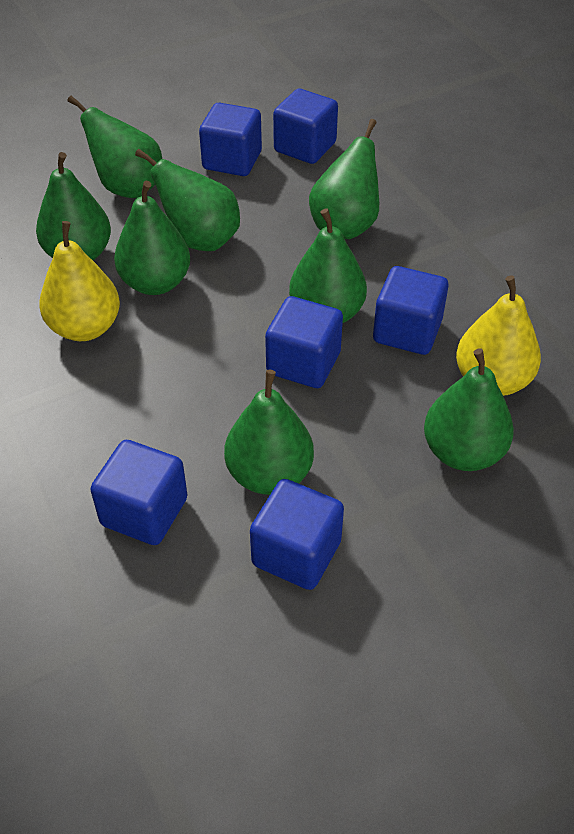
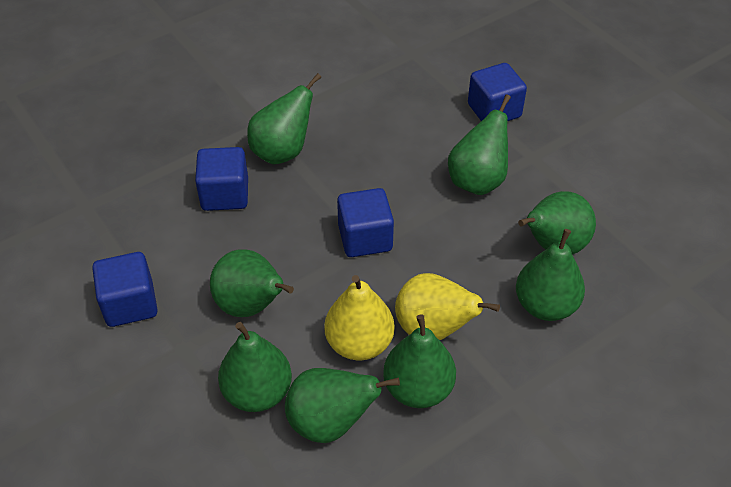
blue cube: 6 -> 4

